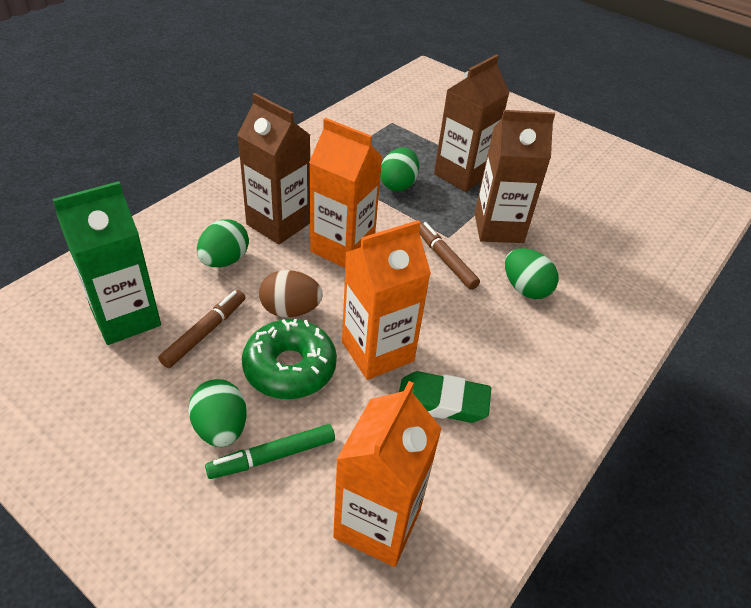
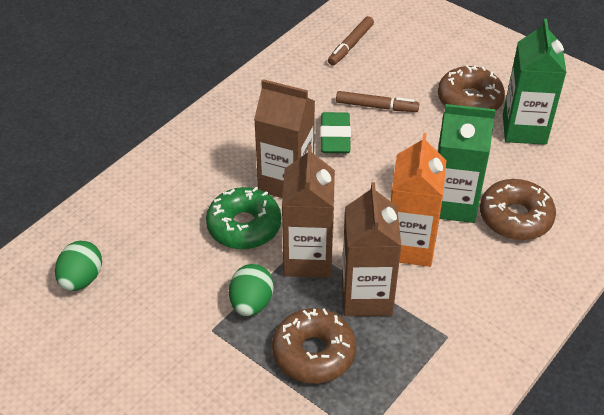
brown donut: 0 -> 3
brown egg: 1 -> 0
green carton: 1 -> 2
green egg: 4 -> 2
green marker: 1 -> 0
orange carton: 3 -> 1

